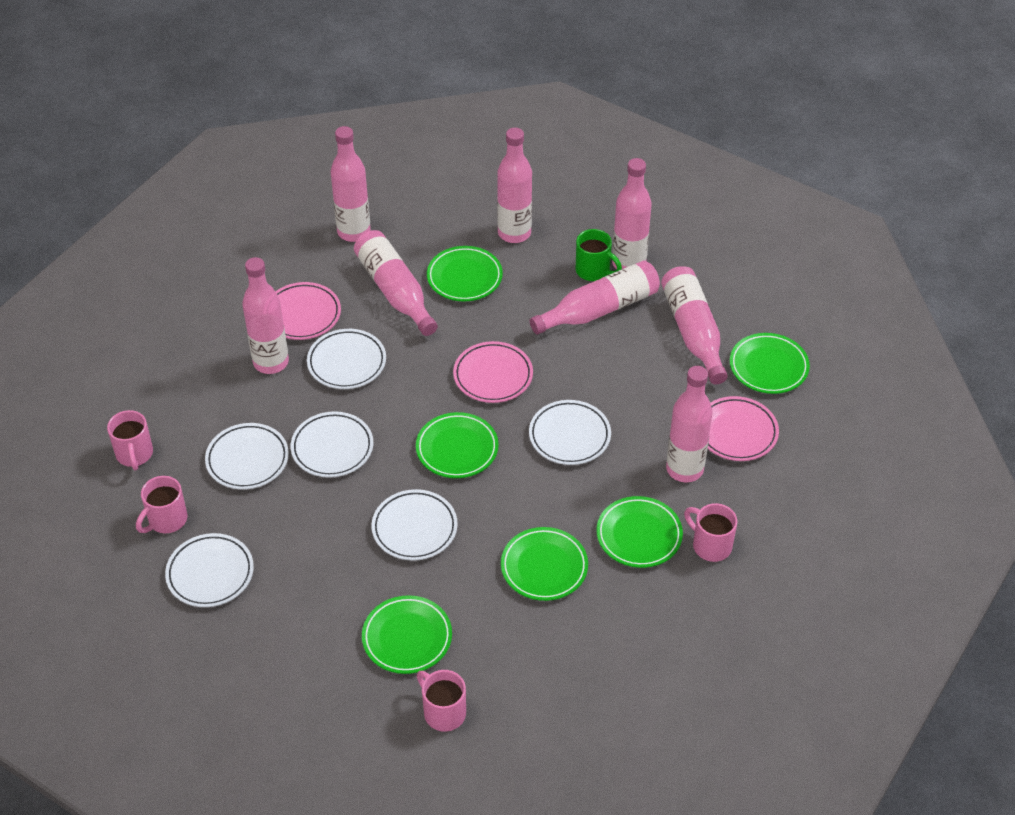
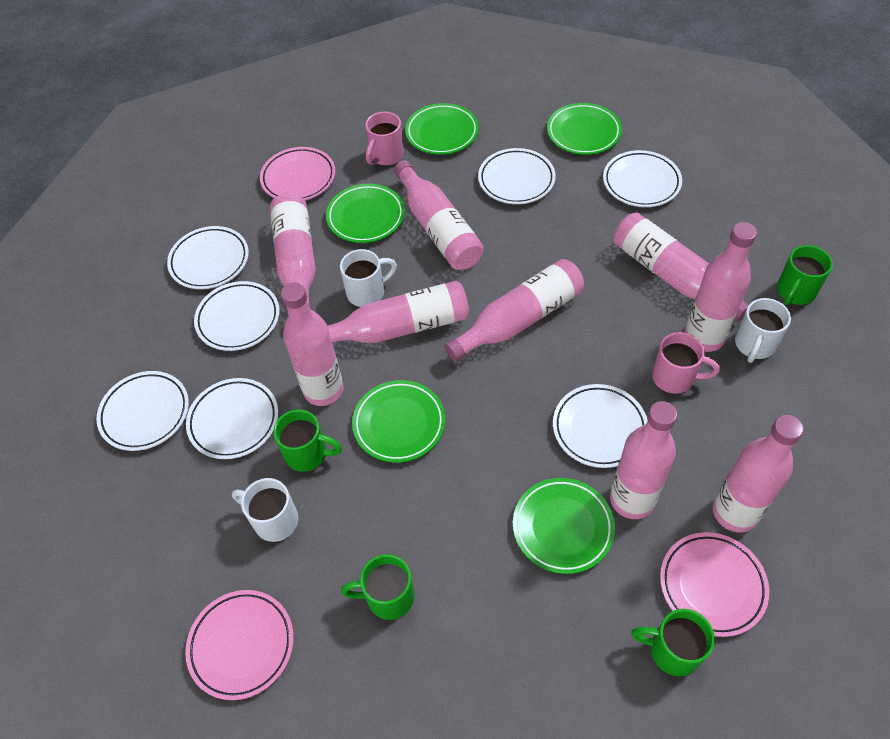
green mug: 1 -> 4
green plate: 6 -> 5
pink bottle: 8 -> 9
pink mug: 4 -> 2
white mug: 0 -> 3
white plate: 6 -> 7

